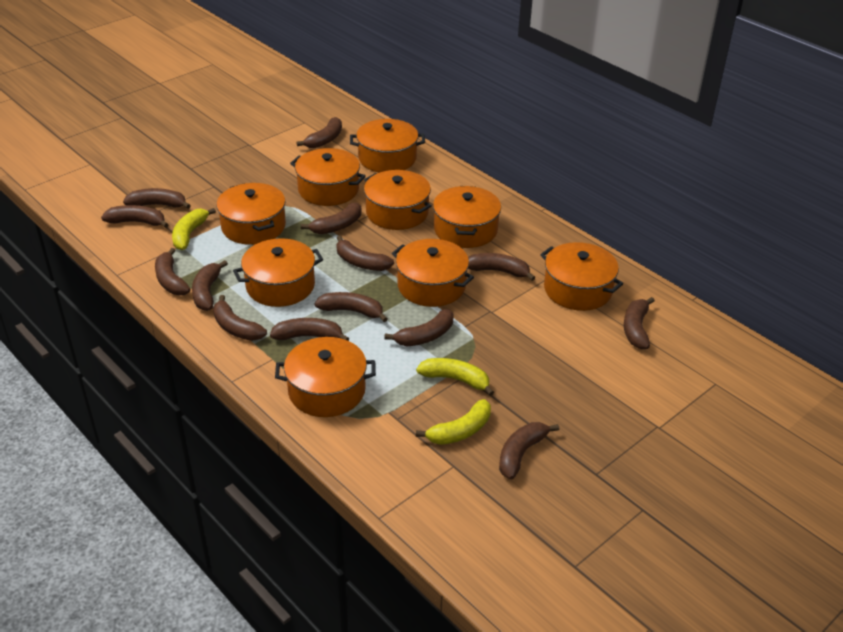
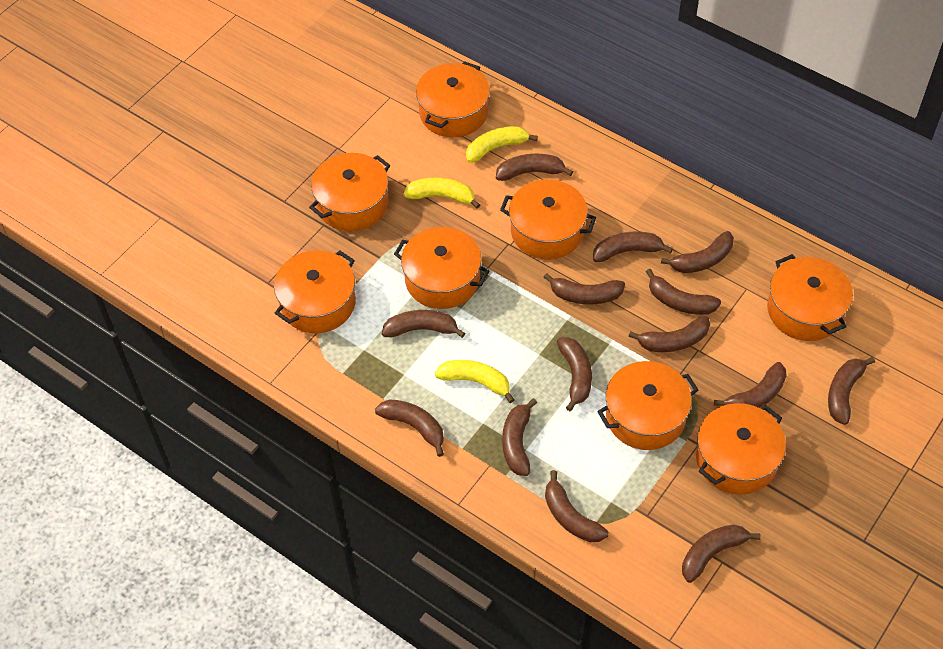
orange pot: 9 -> 8

